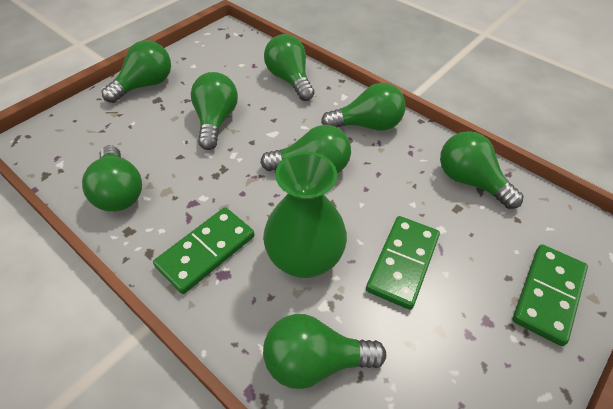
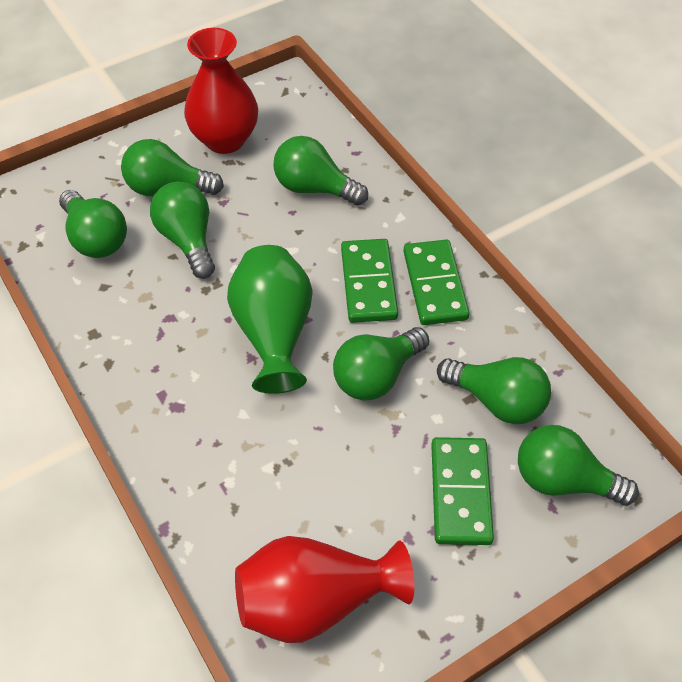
green light bulb: 8 -> 7
red vase: 0 -> 2

